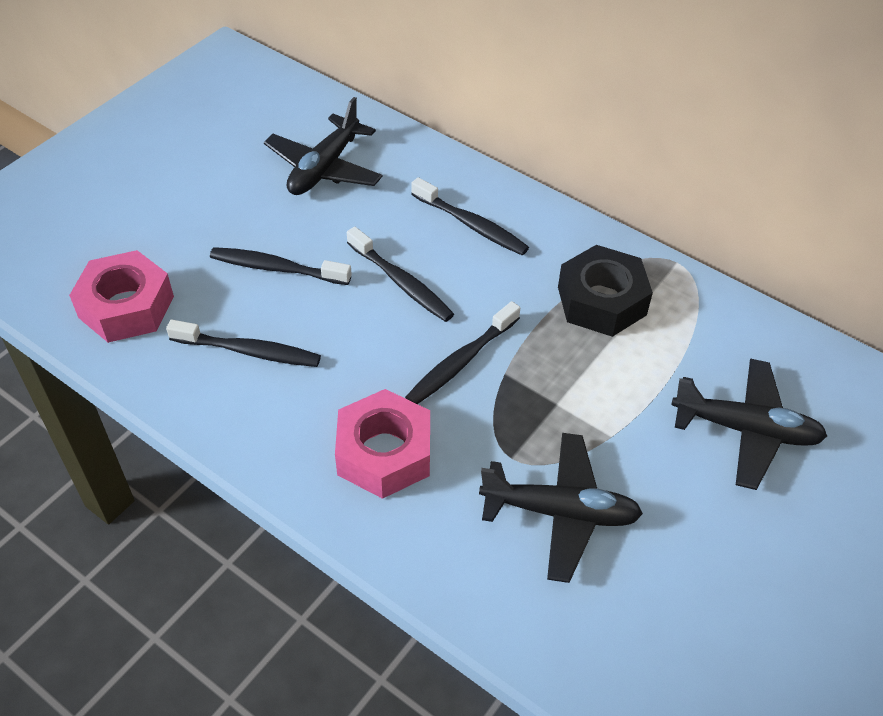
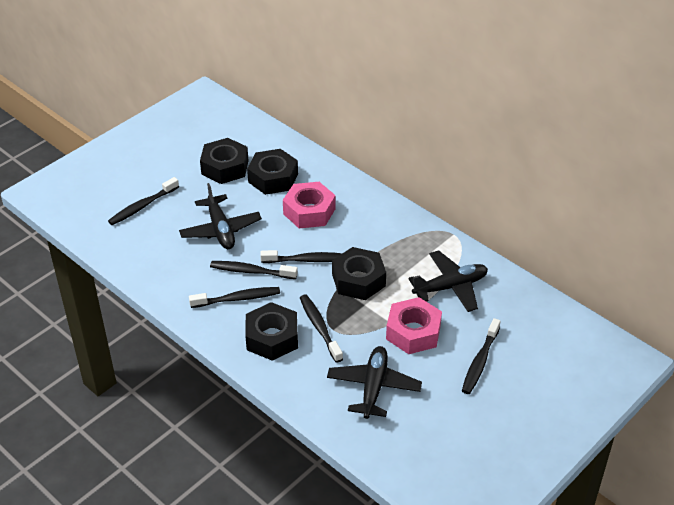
black nut: 1 -> 4
black toothbrush: 5 -> 6

